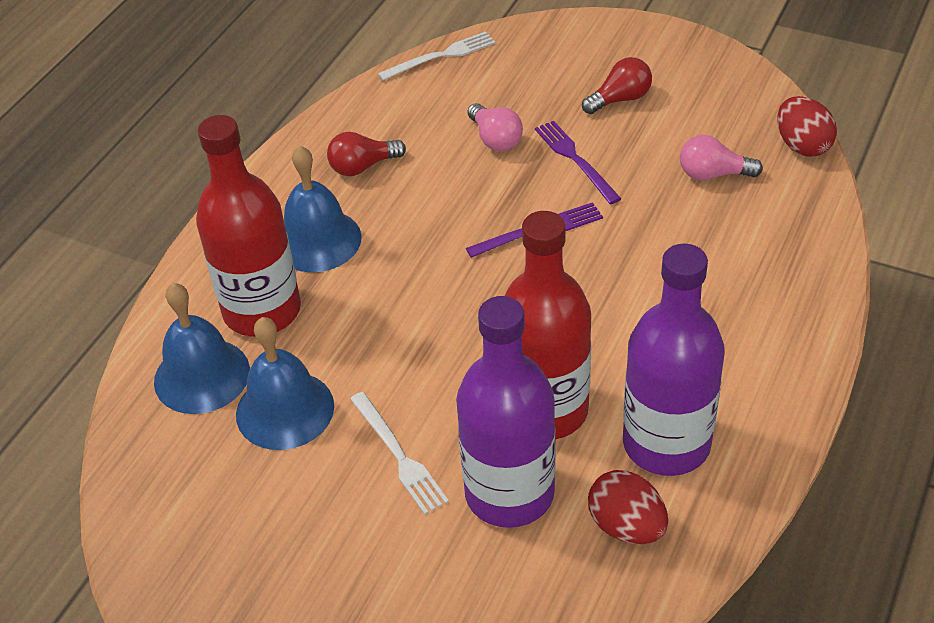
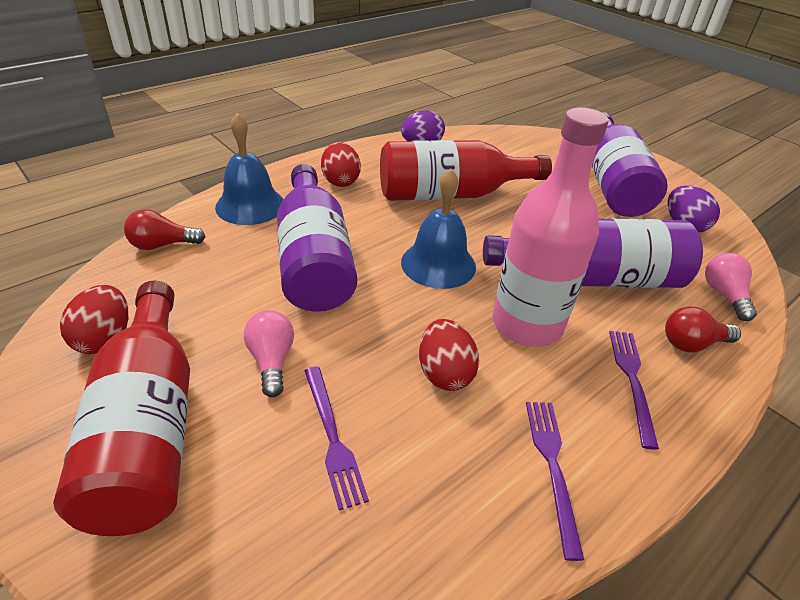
blue bell: 3 -> 2
pink bottle: 0 -> 1
purple bottle: 2 -> 3
purple egg: 0 -> 2
purple fork: 2 -> 3
red egg: 2 -> 3
white fork: 2 -> 0

